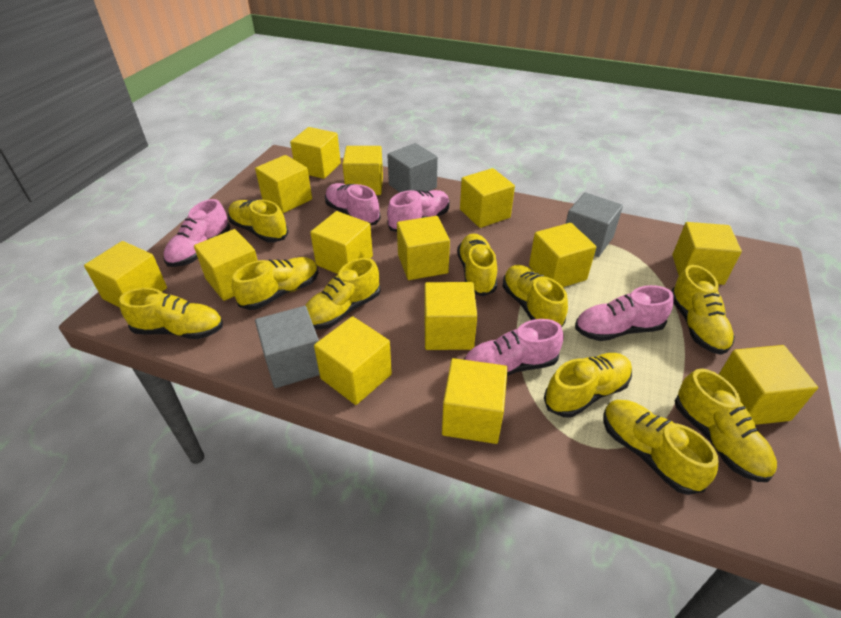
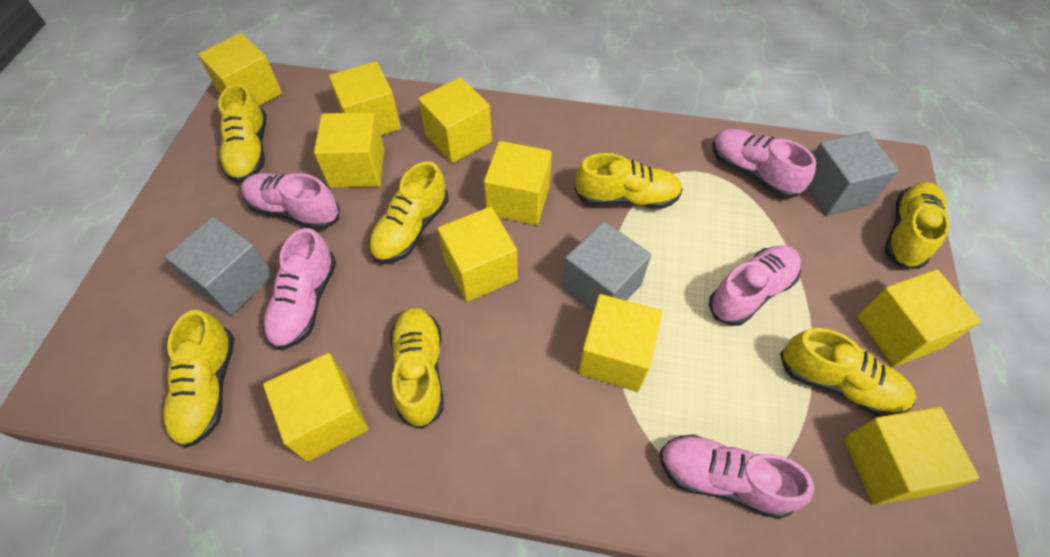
yellow cube: 14 -> 10
yellow shoe: 10 -> 7

